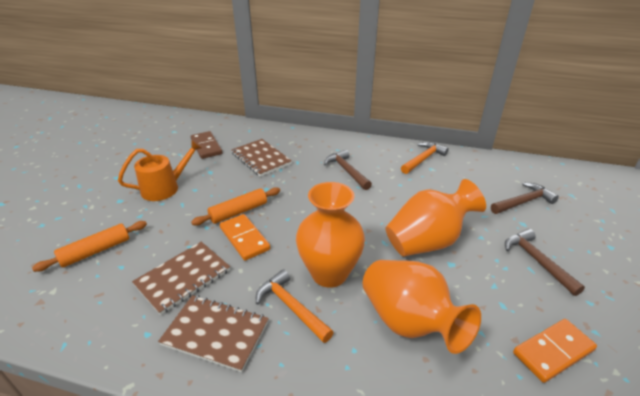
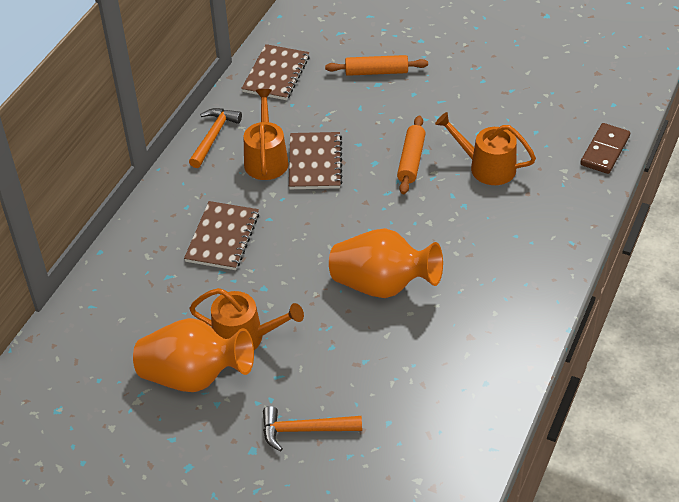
brown hammer: 3 -> 0
orange domino: 2 -> 0
orange vase: 3 -> 2
orange watering can: 1 -> 3

